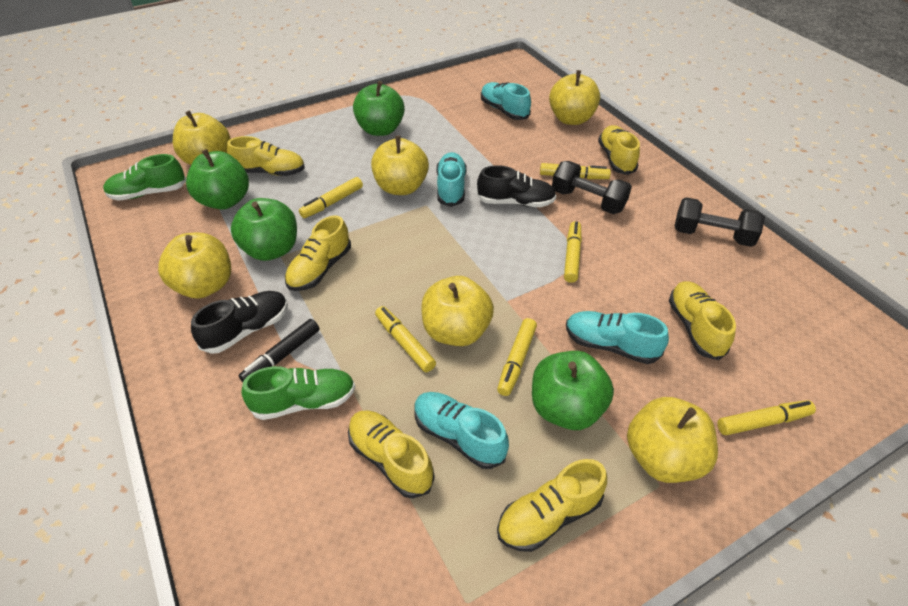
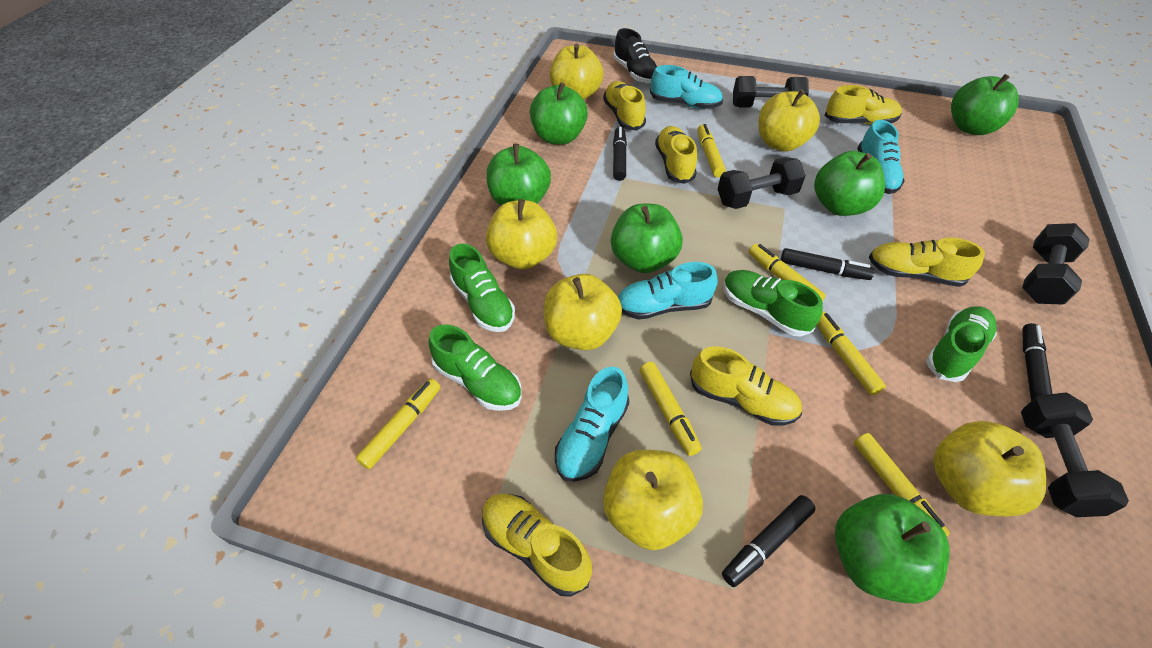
black dumbbell: 2 -> 4
black marker: 1 -> 4
black shoe: 2 -> 1
green apple: 4 -> 6
green shoe: 2 -> 4

